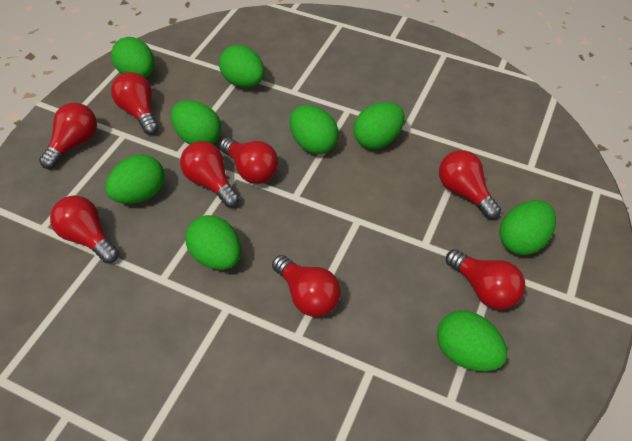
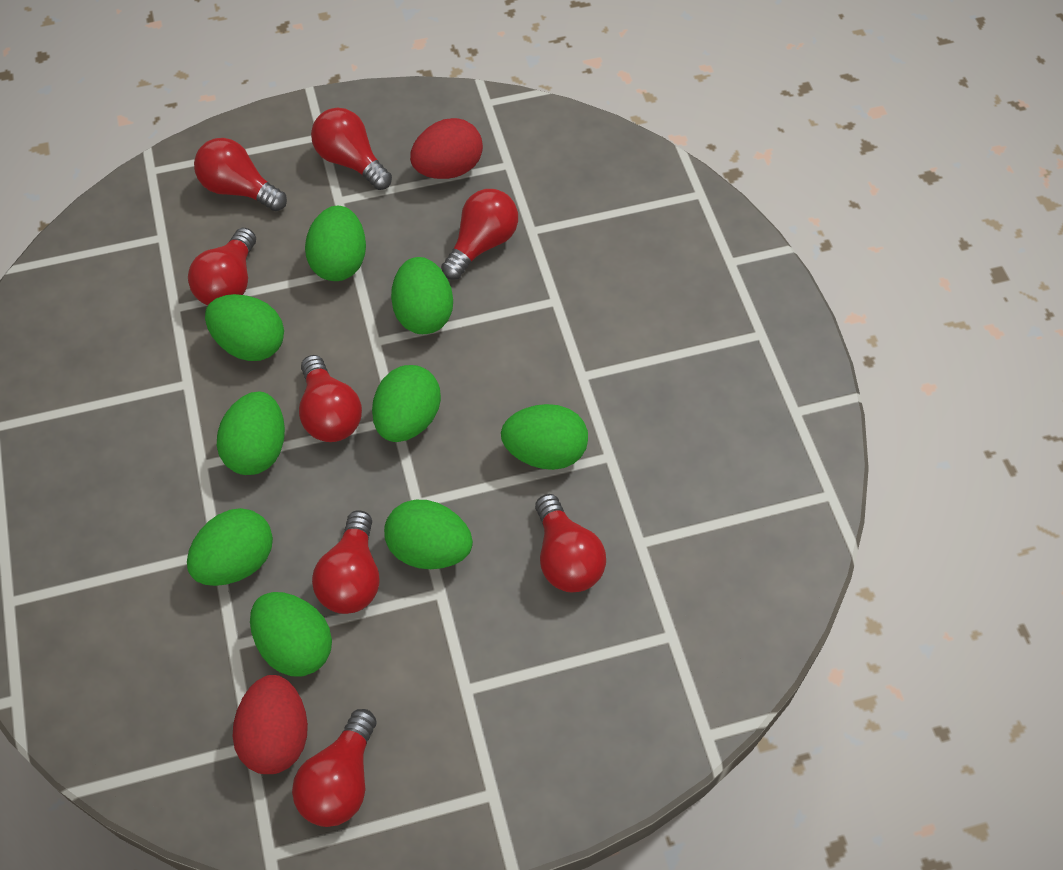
red egg: 0 -> 2

